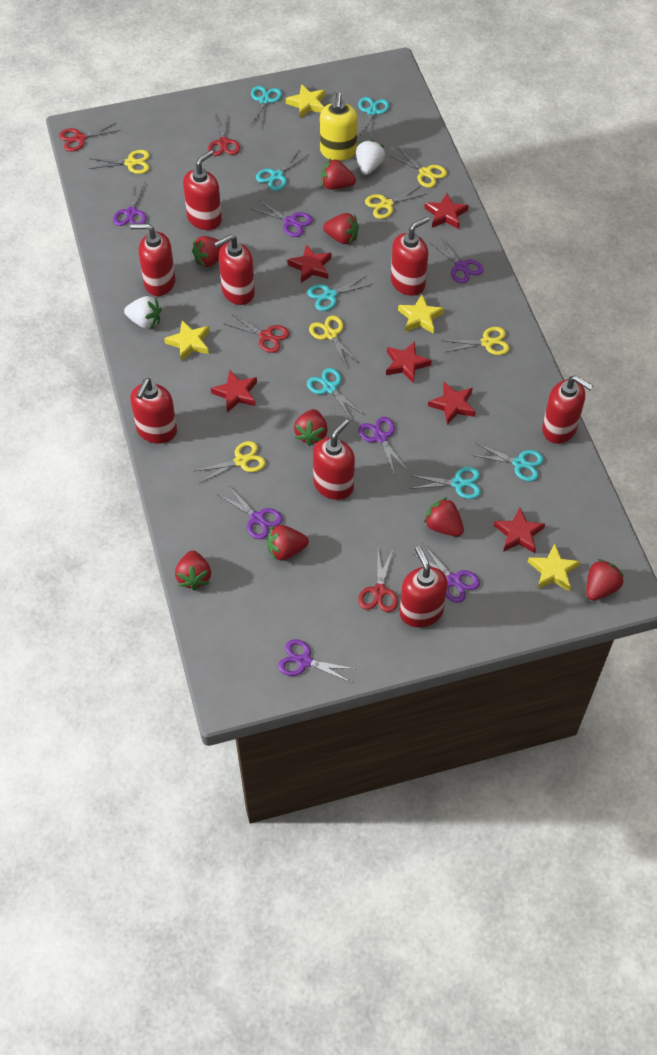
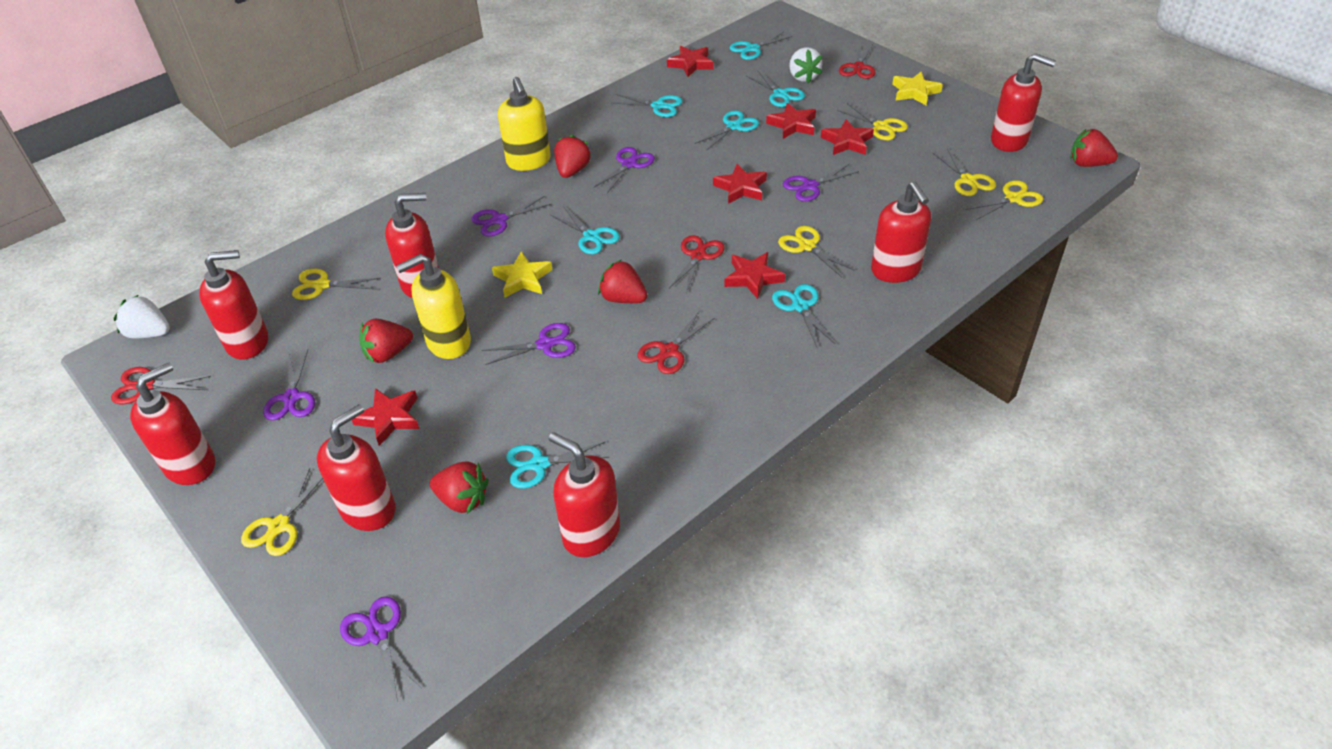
purple scissors: 7 -> 6
red soap dispenser: 8 -> 7
red strawberry: 8 -> 5
yellow soap dispenser: 1 -> 2
yellow star: 4 -> 2

